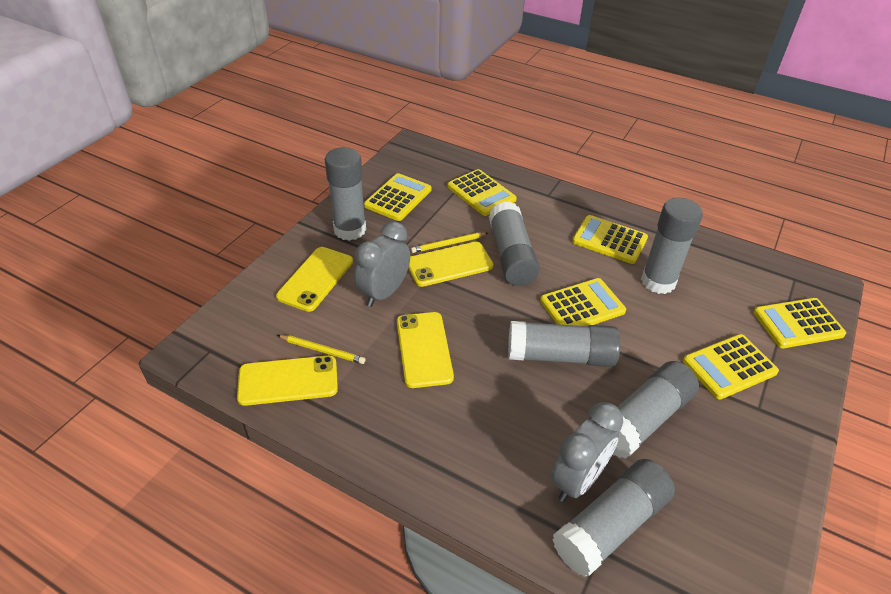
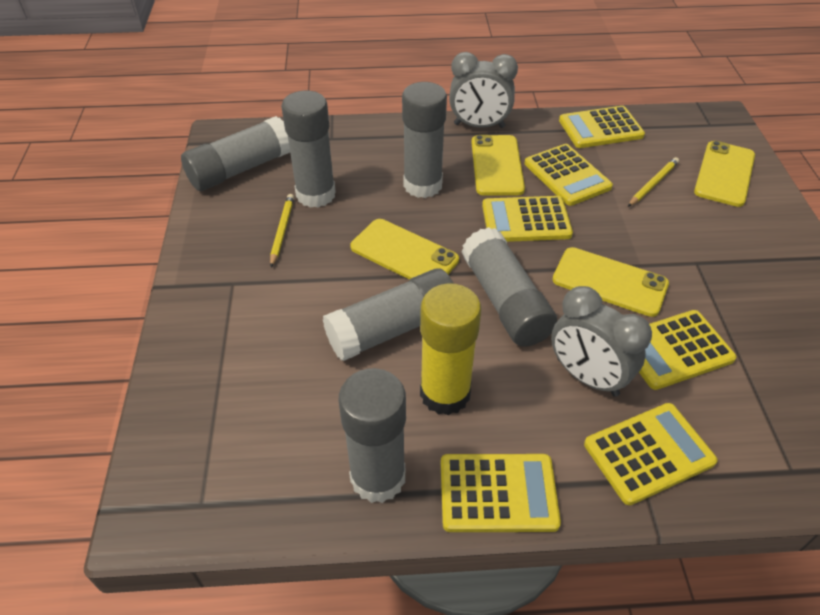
yellow glue stick: 0 -> 1

